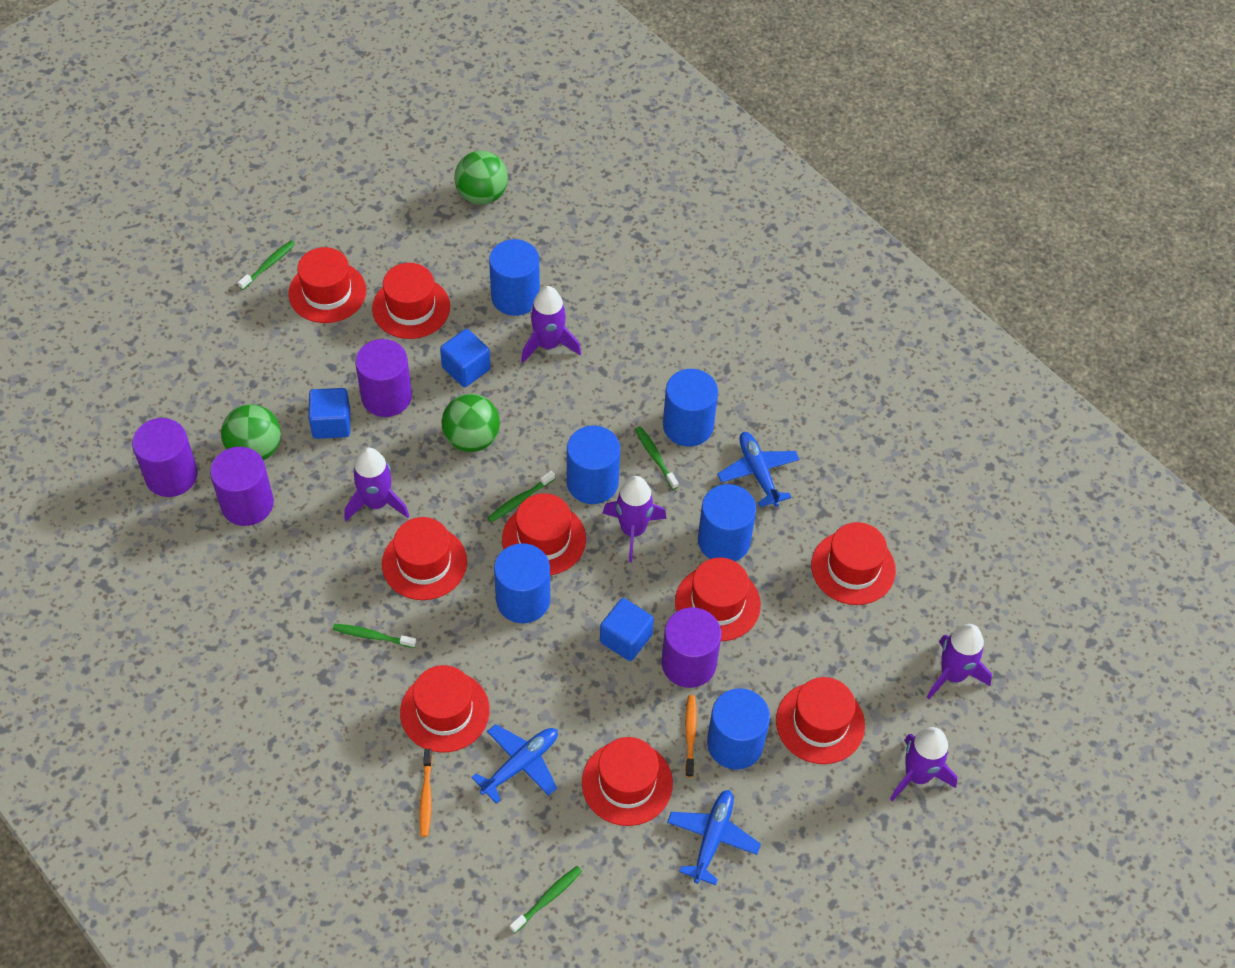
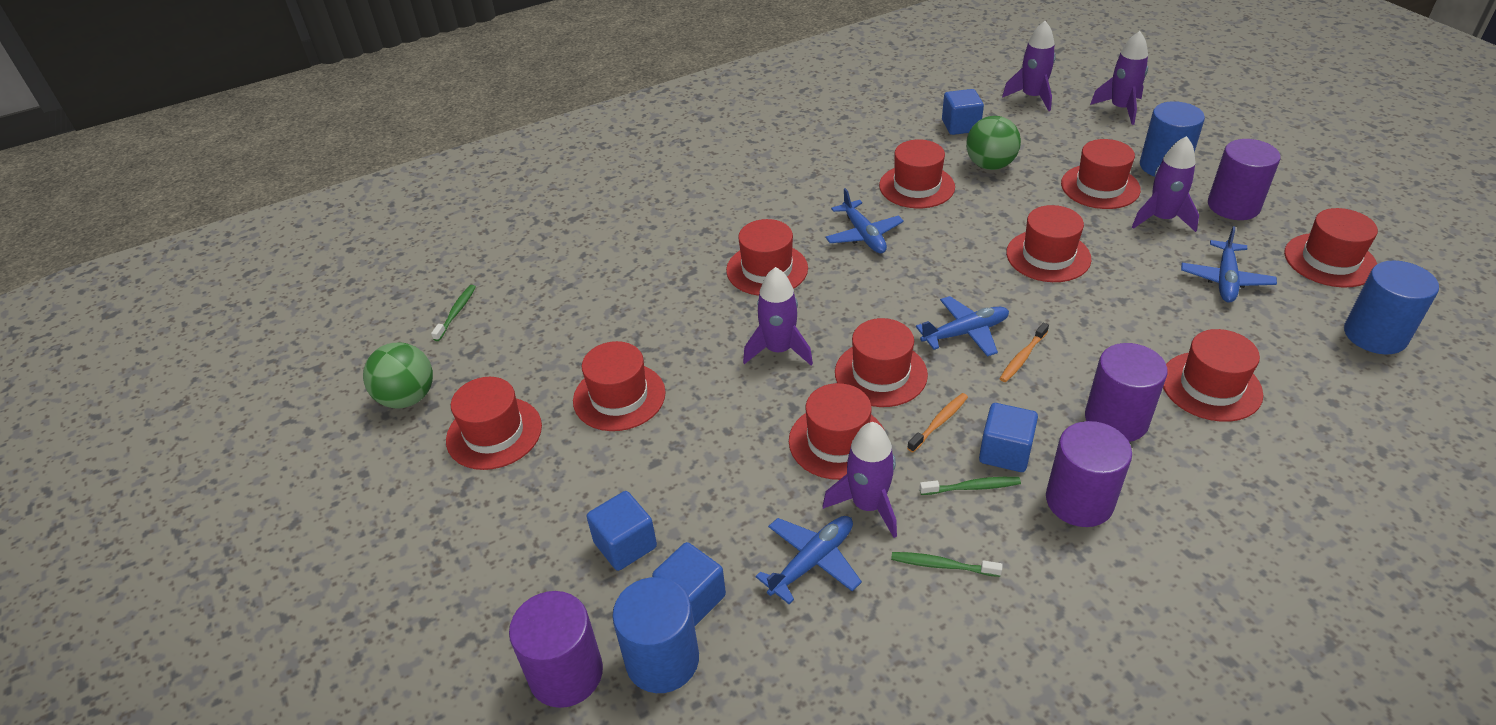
blue cube: 3 -> 4
blue cylinder: 6 -> 3
blue plane: 3 -> 4
green ball: 3 -> 2
green toothbrush: 5 -> 3
red hat: 9 -> 10

